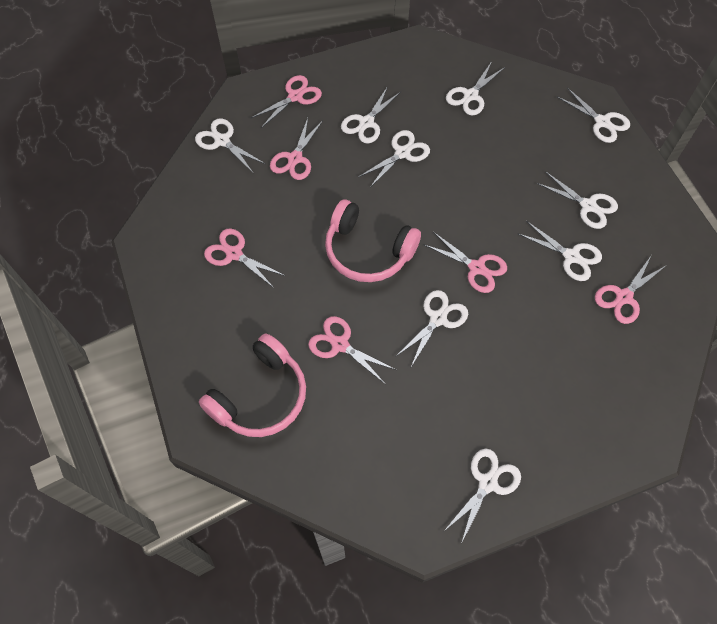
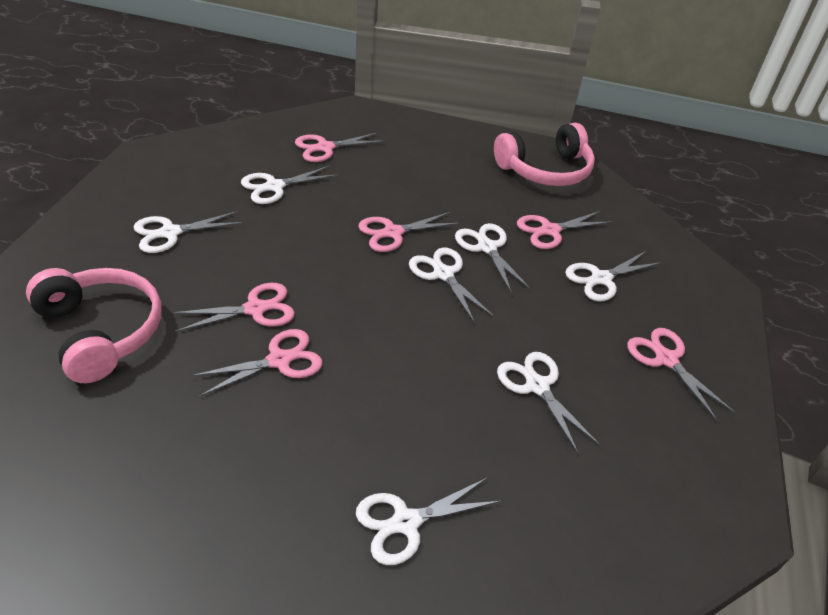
white scissors: 9 -> 7

